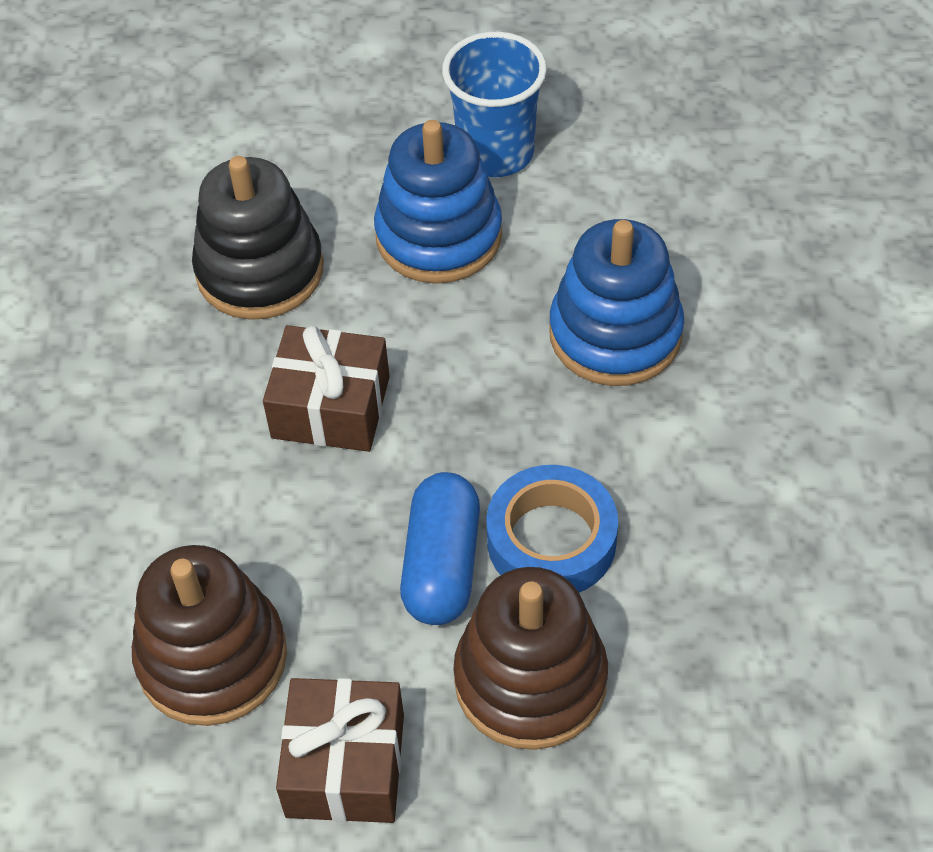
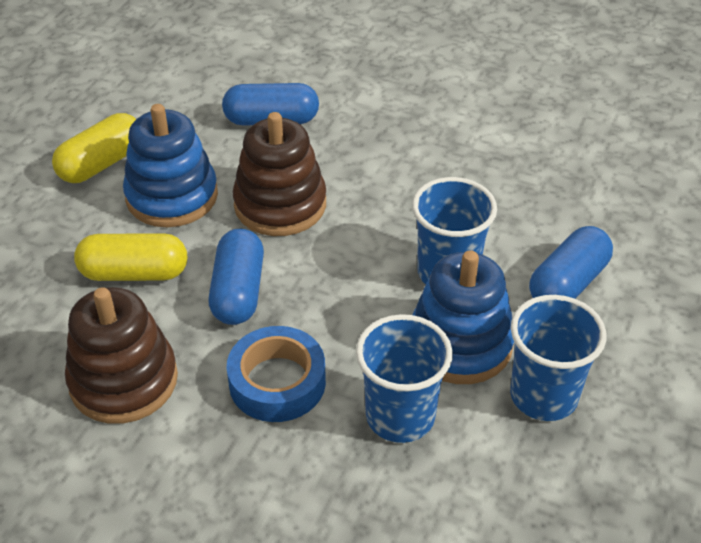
black stacking toy: 1 -> 0
blue capsule: 1 -> 3
blue cup: 1 -> 3
brown gift: 2 -> 0
yellow capsule: 0 -> 2

